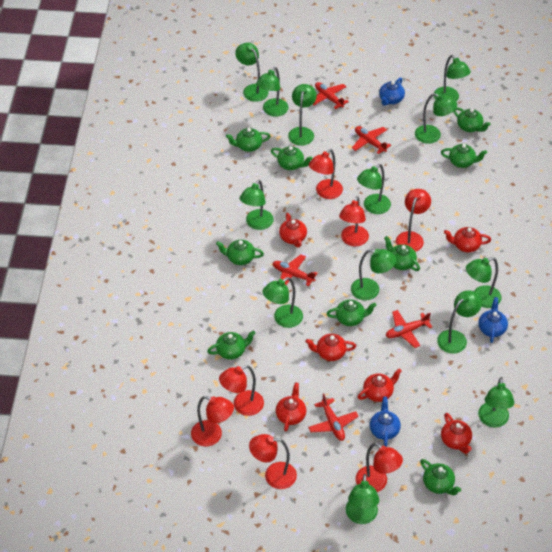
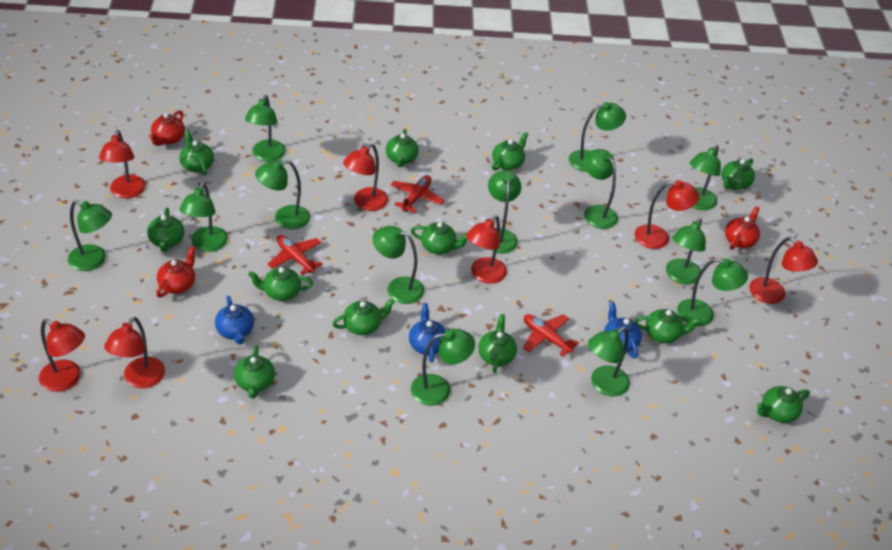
green teapot: 9 -> 12
red plane: 5 -> 3
red teapot: 6 -> 3

